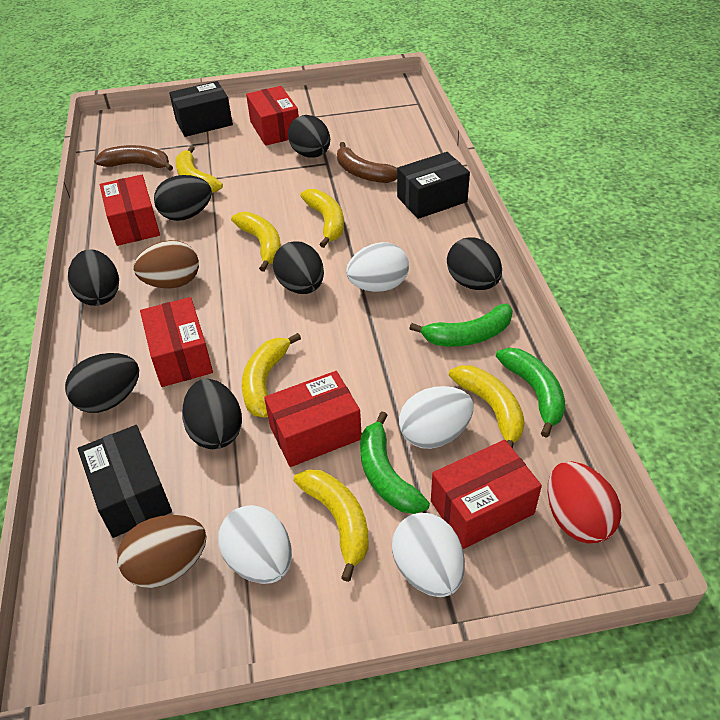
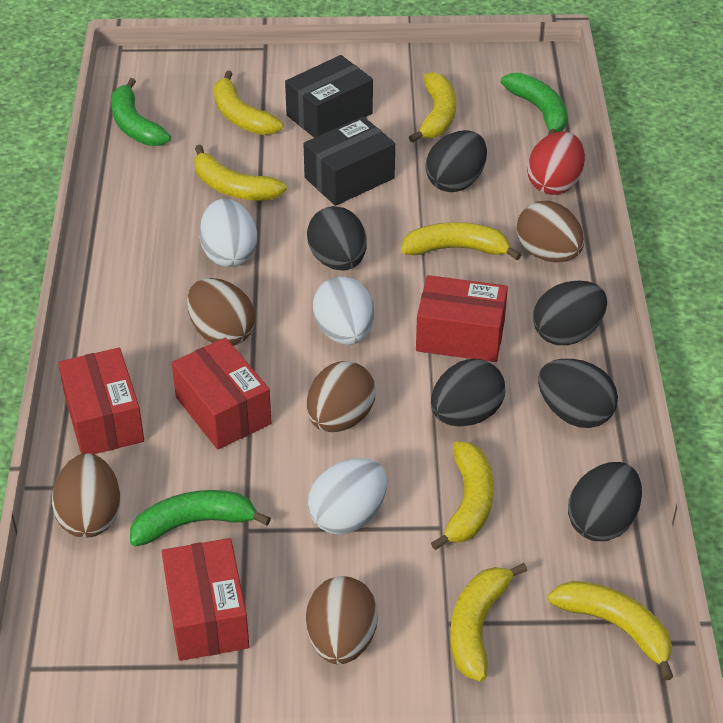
black box: 3 -> 2
black egg: 7 -> 6
brown banana: 2 -> 0
brown egg: 2 -> 5
red box: 5 -> 4
white egg: 4 -> 3
yellow banana: 6 -> 7

